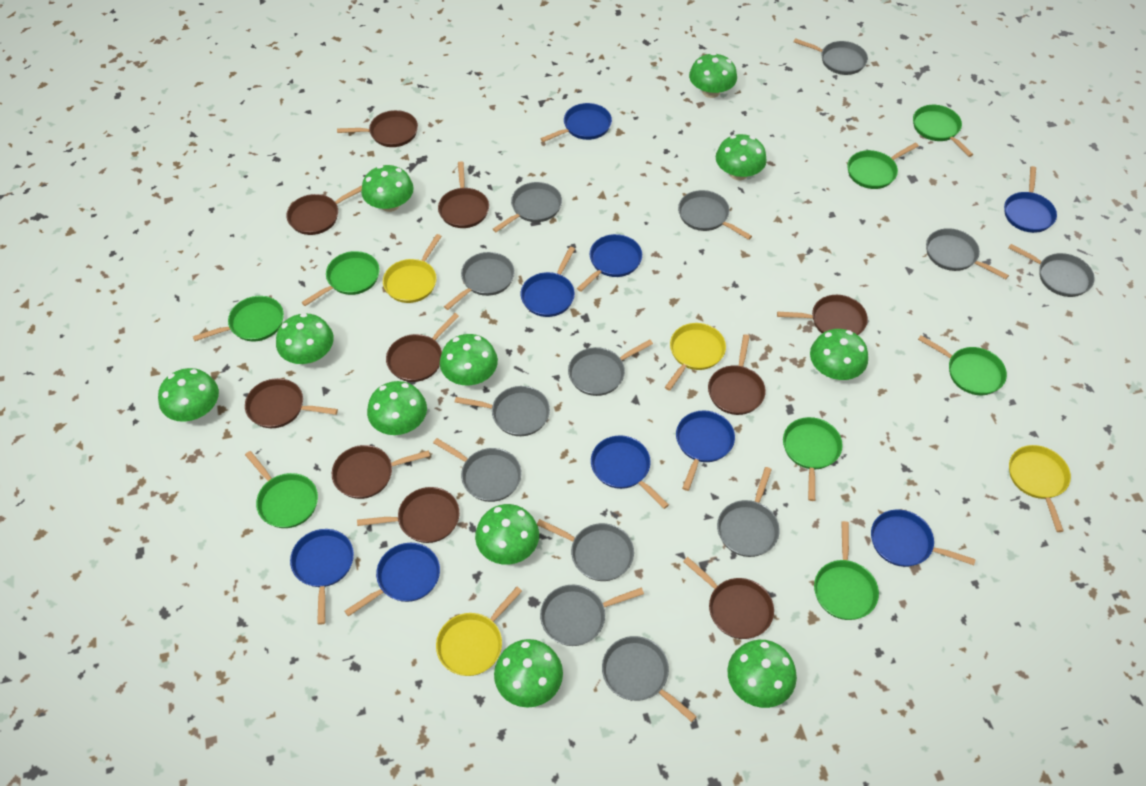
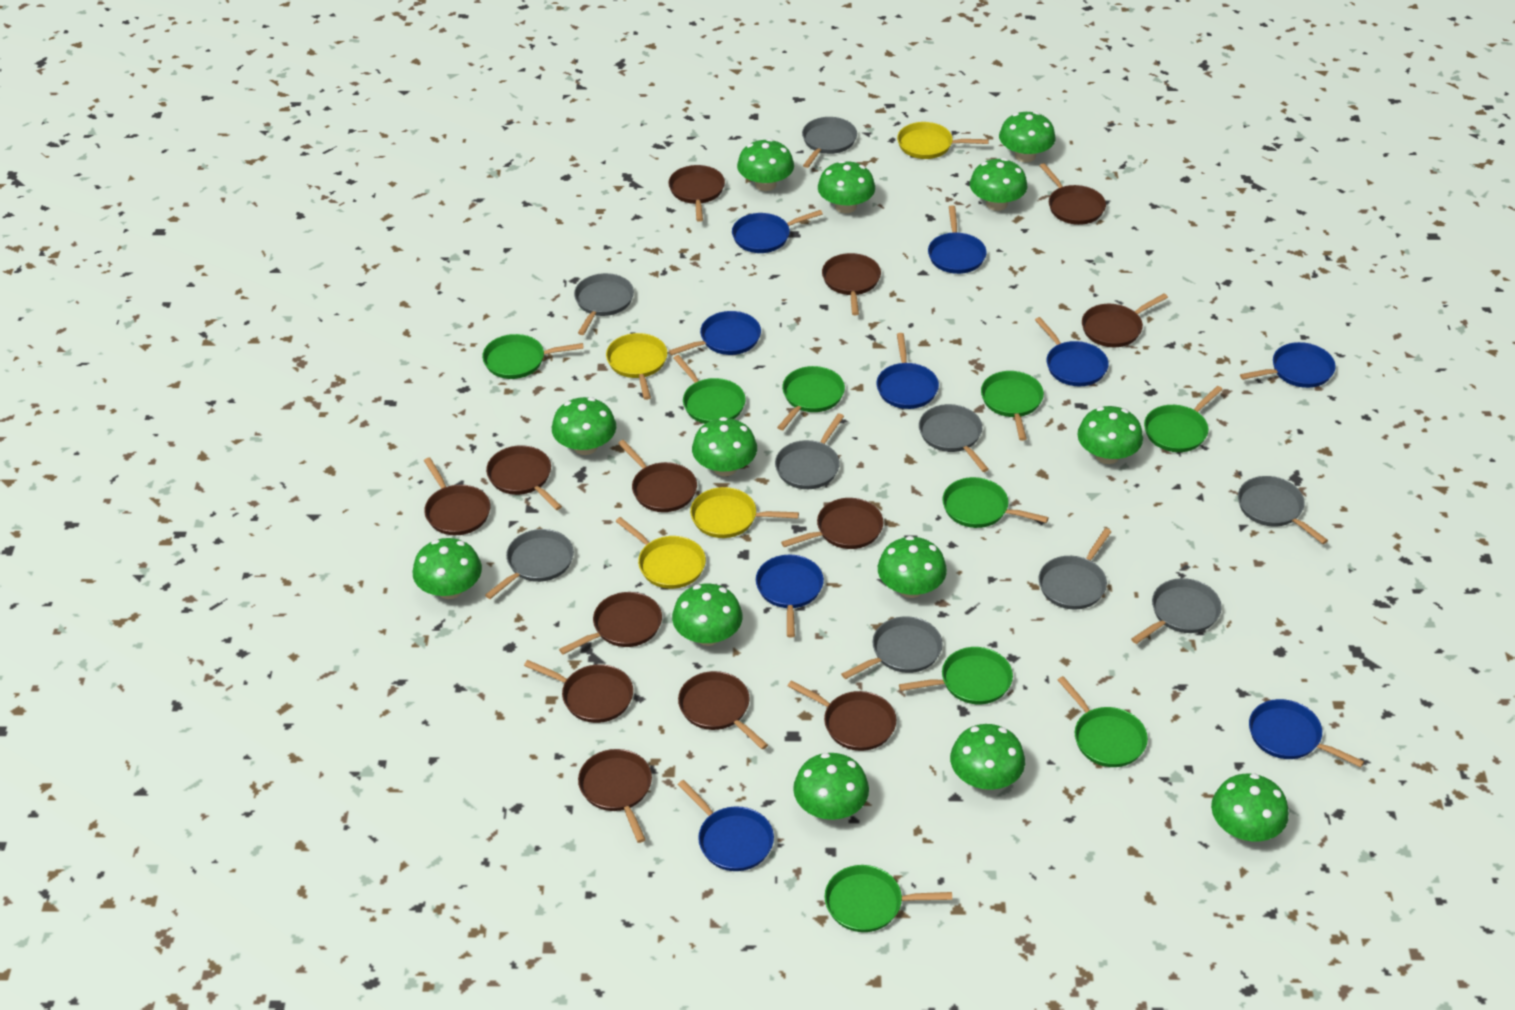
brown pan: 10 -> 13
green mushroom: 11 -> 13
green pan: 8 -> 9
grey pan: 13 -> 9

